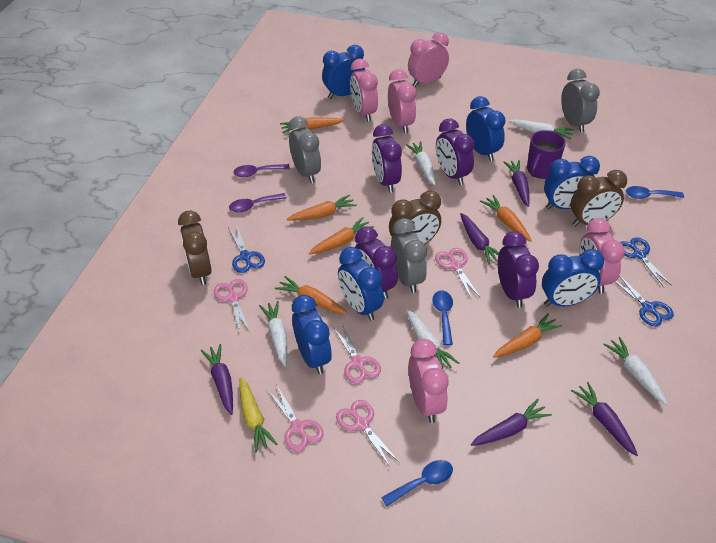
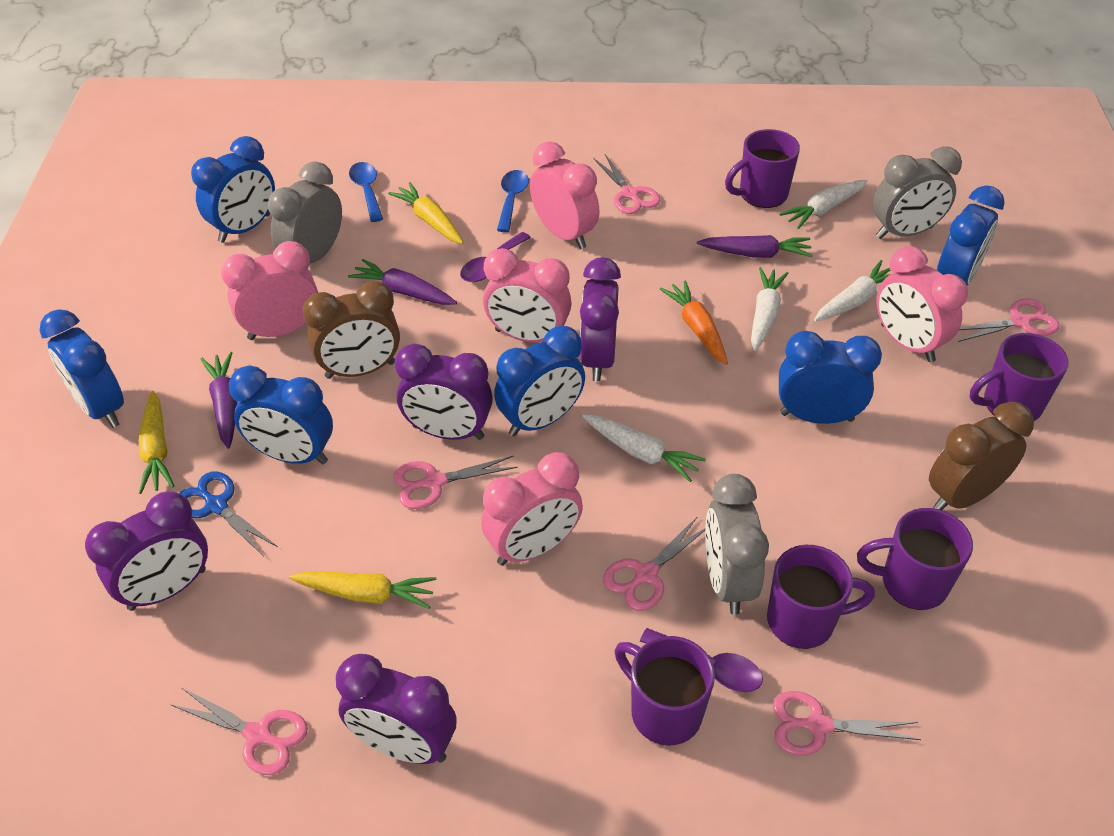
blue scissors: 3 -> 1
blue spoon: 3 -> 2
brown clock: 3 -> 2
orange carrot: 6 -> 1
pink scissors: 5 -> 6
purple carrot: 5 -> 3
purple mug: 1 -> 5
white carrot: 5 -> 4
yellow carrot: 1 -> 3

